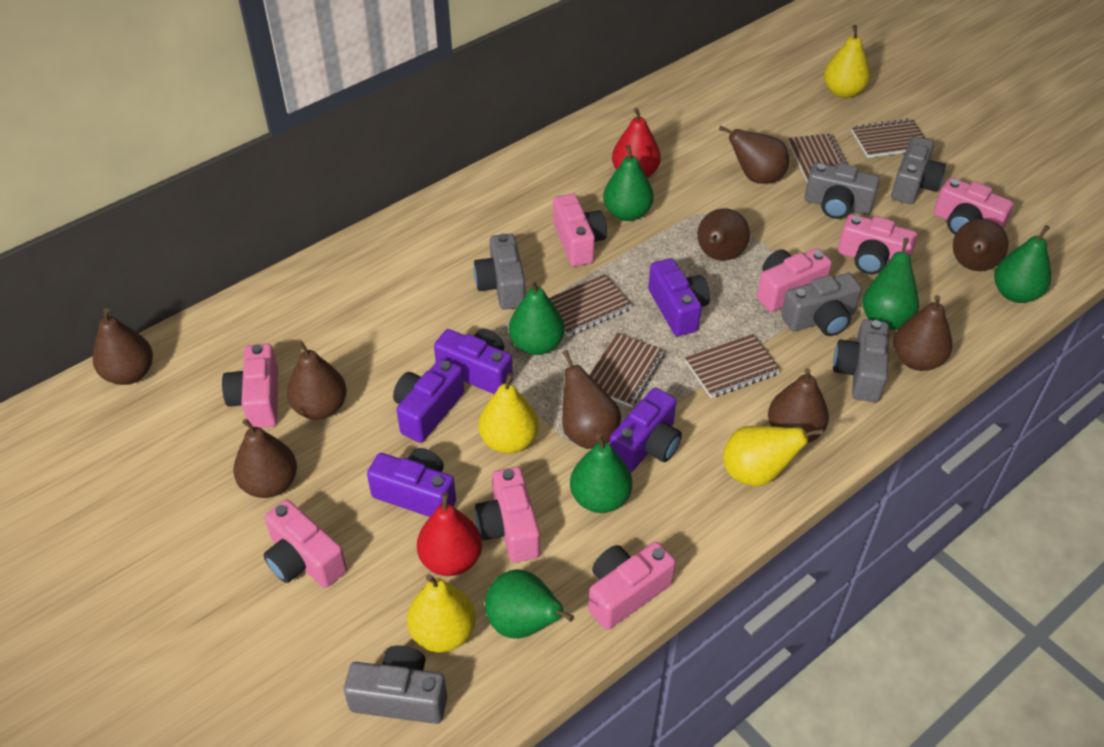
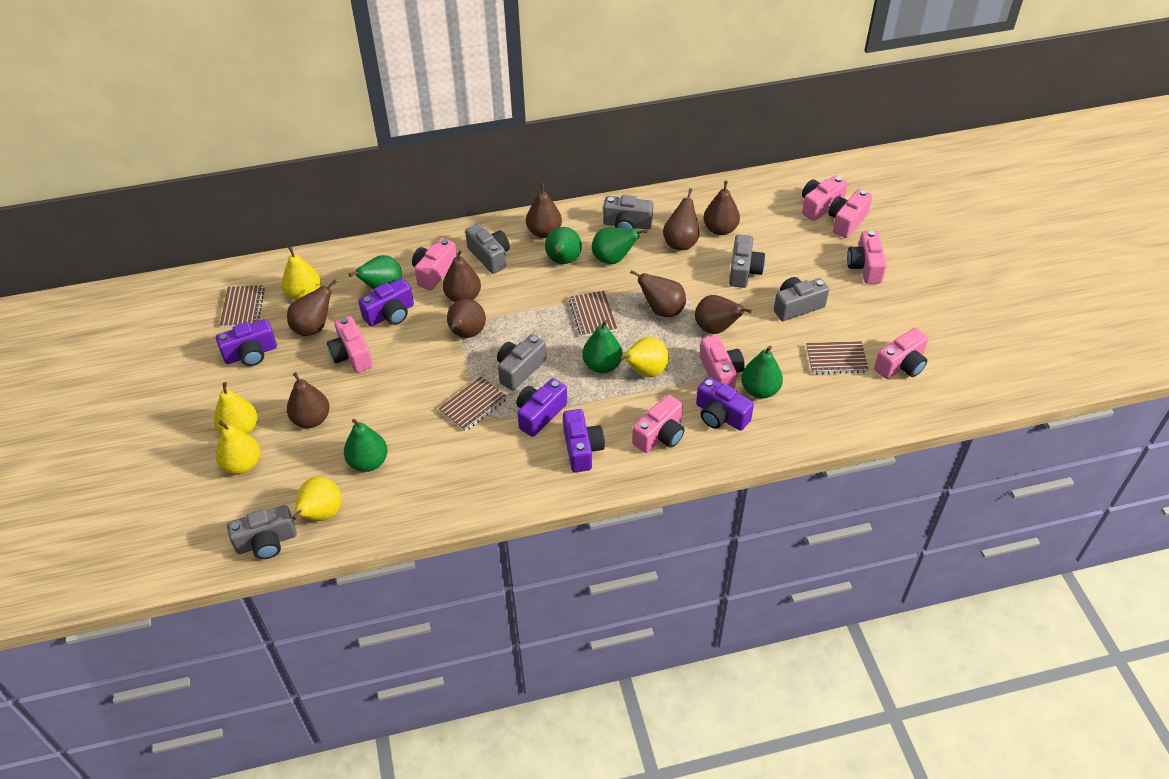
brown notebook: 5 -> 4
red pear: 2 -> 0
yellow pear: 4 -> 5

